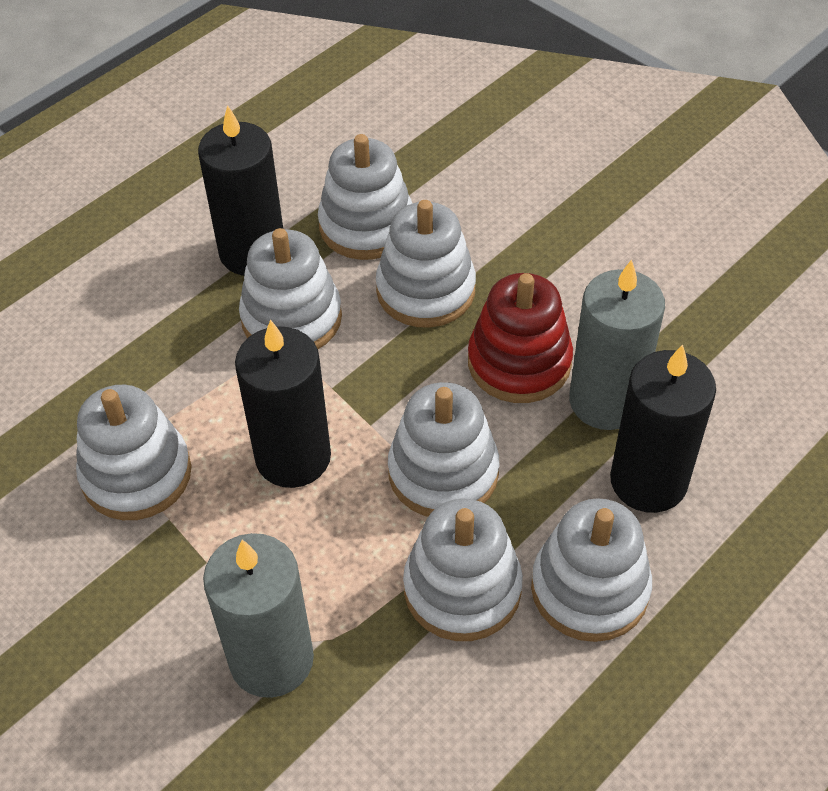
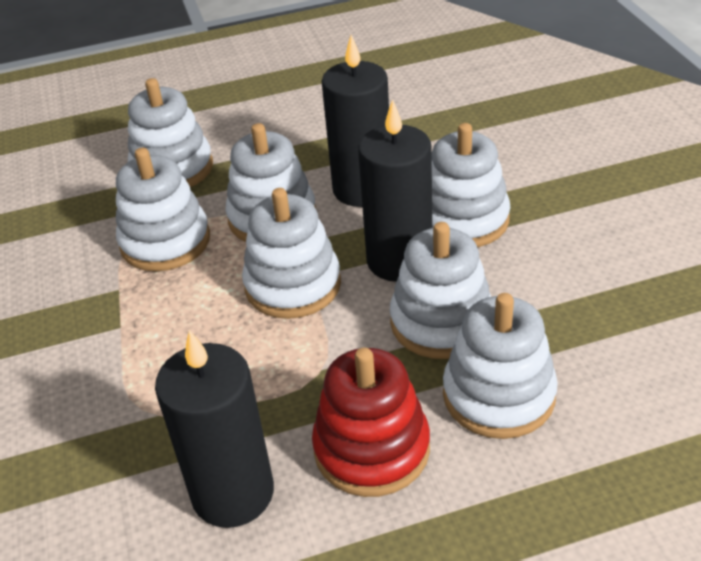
grey candle: 2 -> 0

